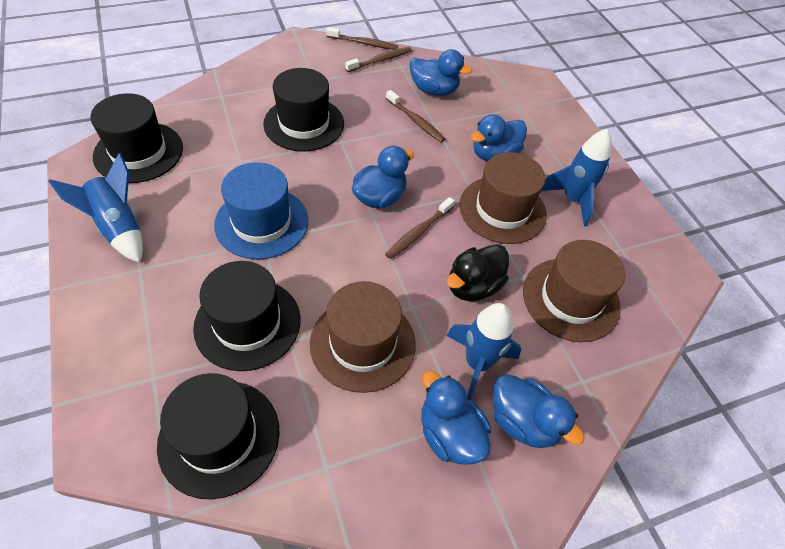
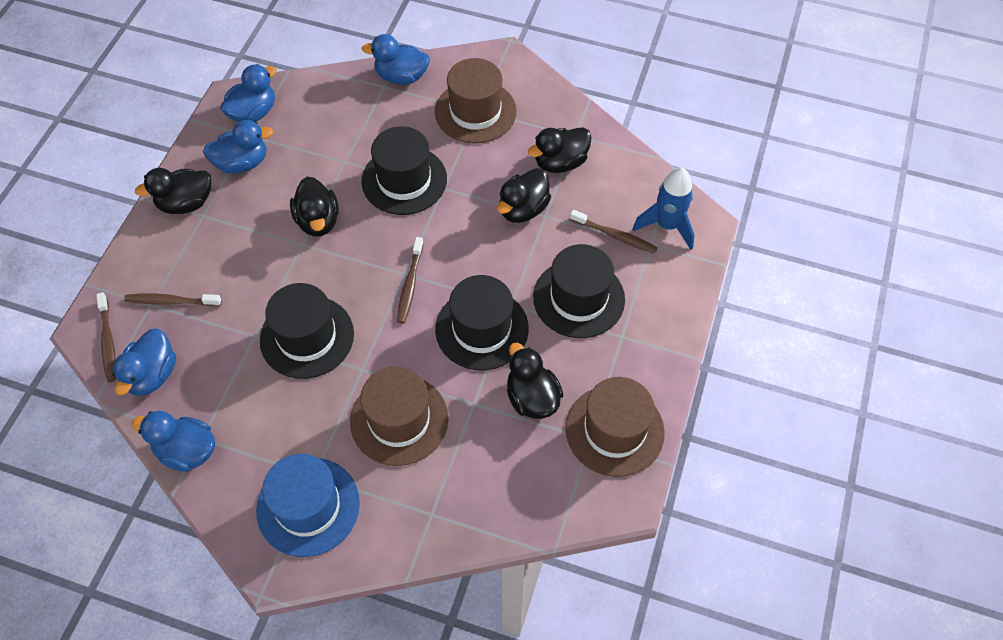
black duck: 1 -> 5
blue rocket: 3 -> 1

